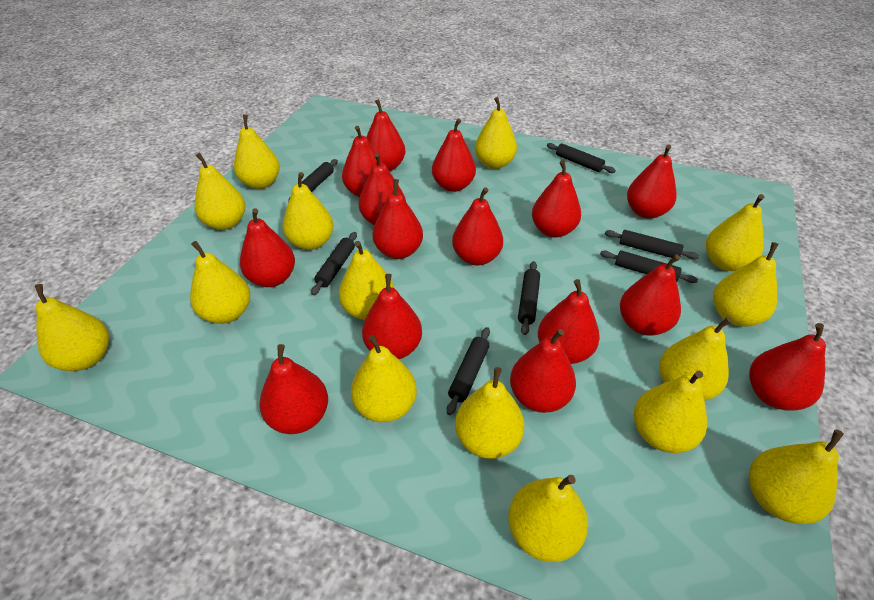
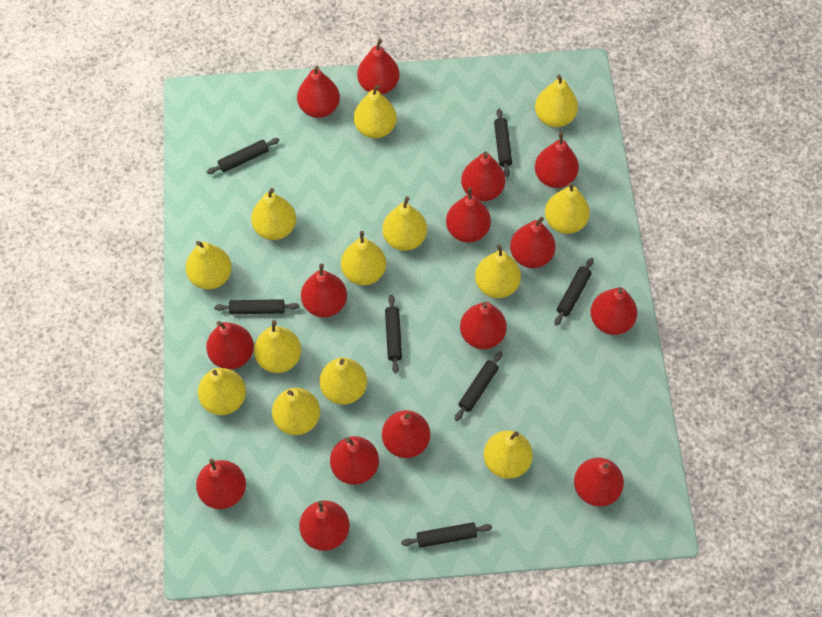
yellow pear: 15 -> 13

